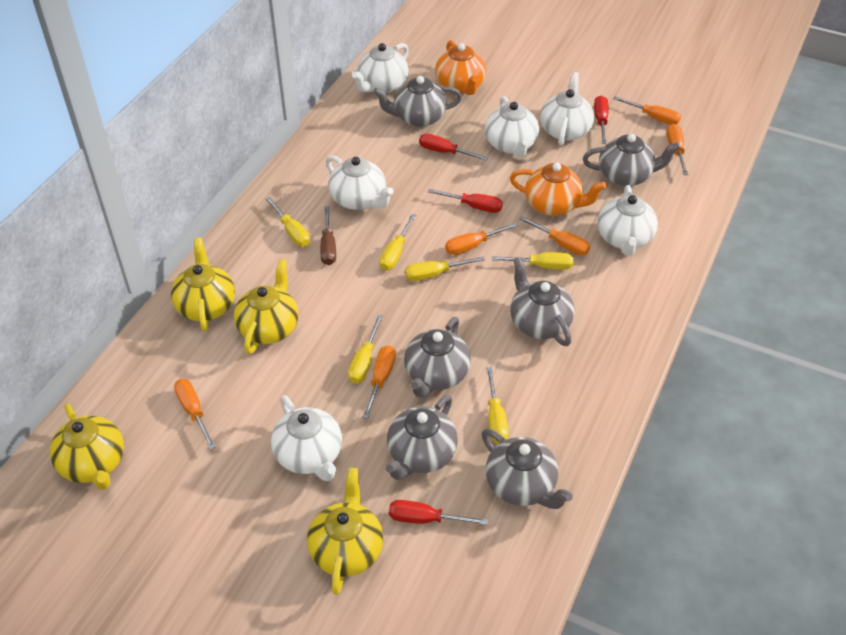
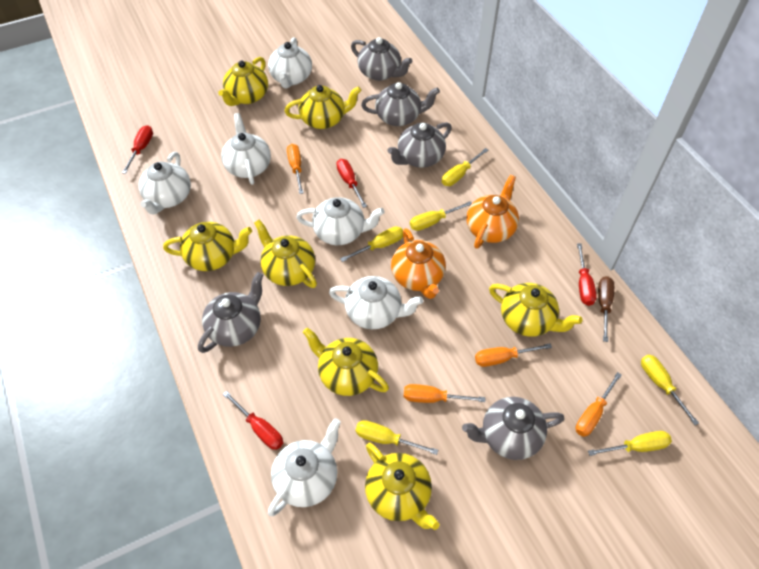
grey teapot: 6 -> 5
orange screwdriver: 6 -> 4
yellow teapot: 4 -> 7

